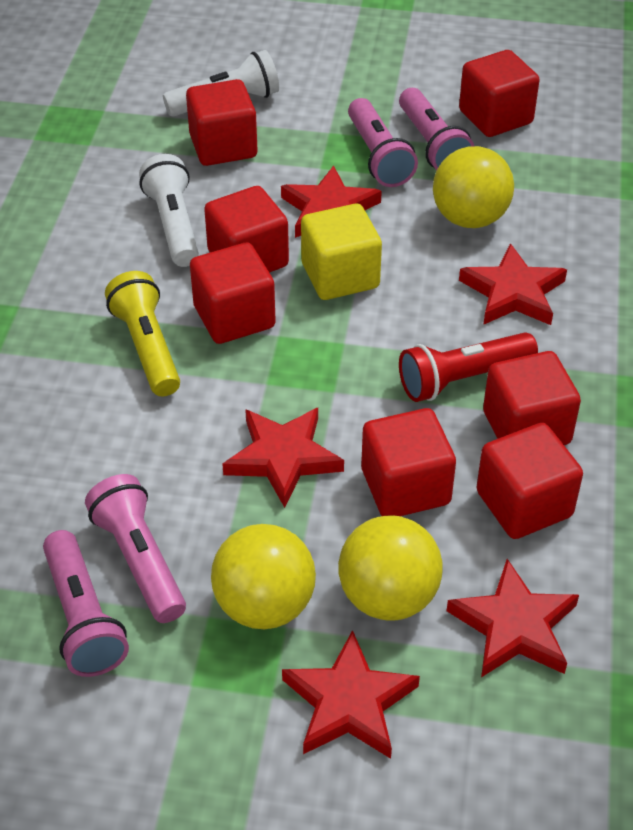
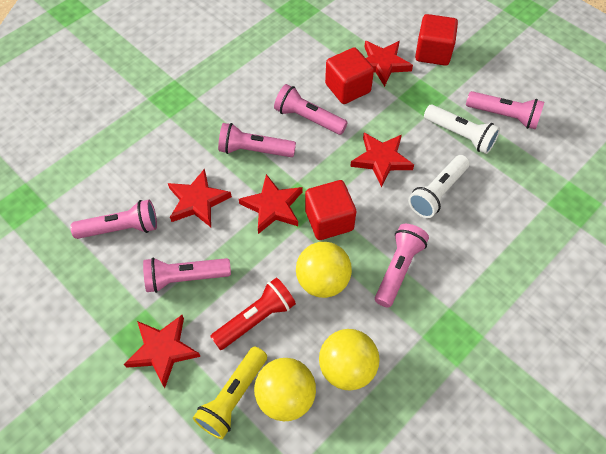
pink flashlight: 4 -> 6
red cube: 7 -> 3
yellow cube: 1 -> 0

